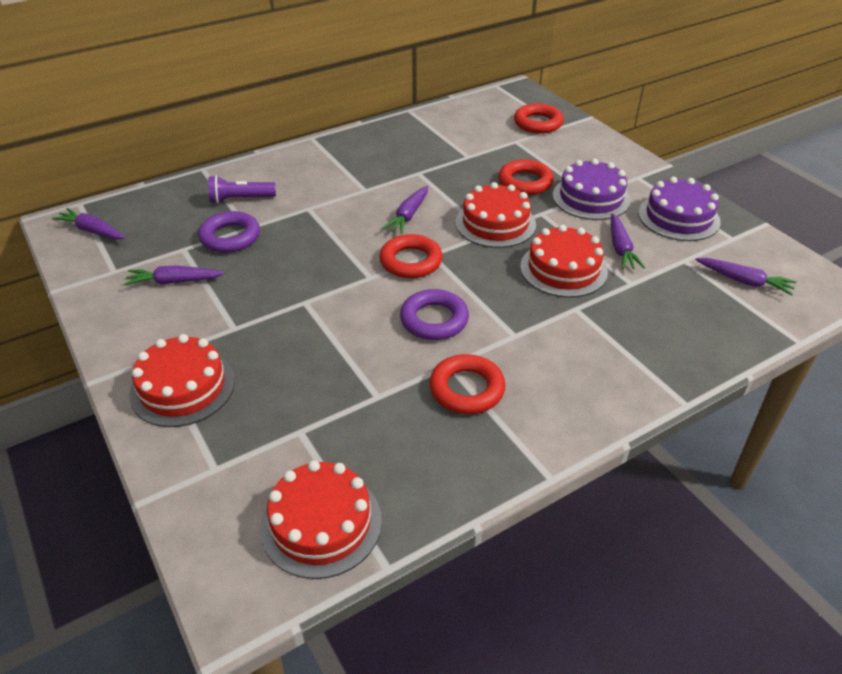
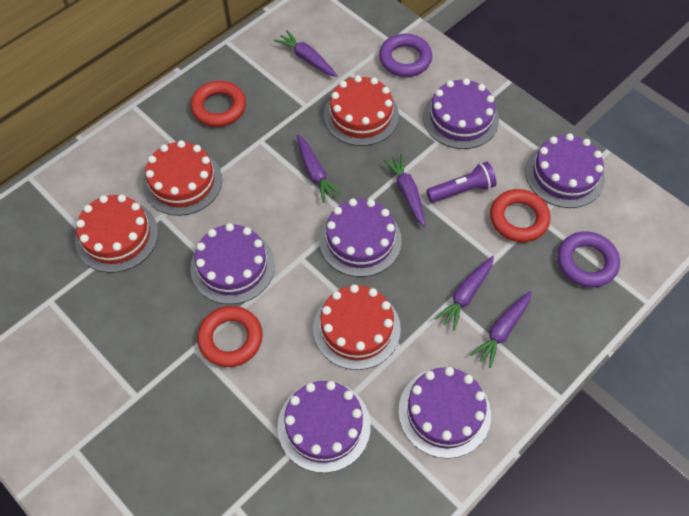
purple cake: 2 -> 6
red ring: 4 -> 3

